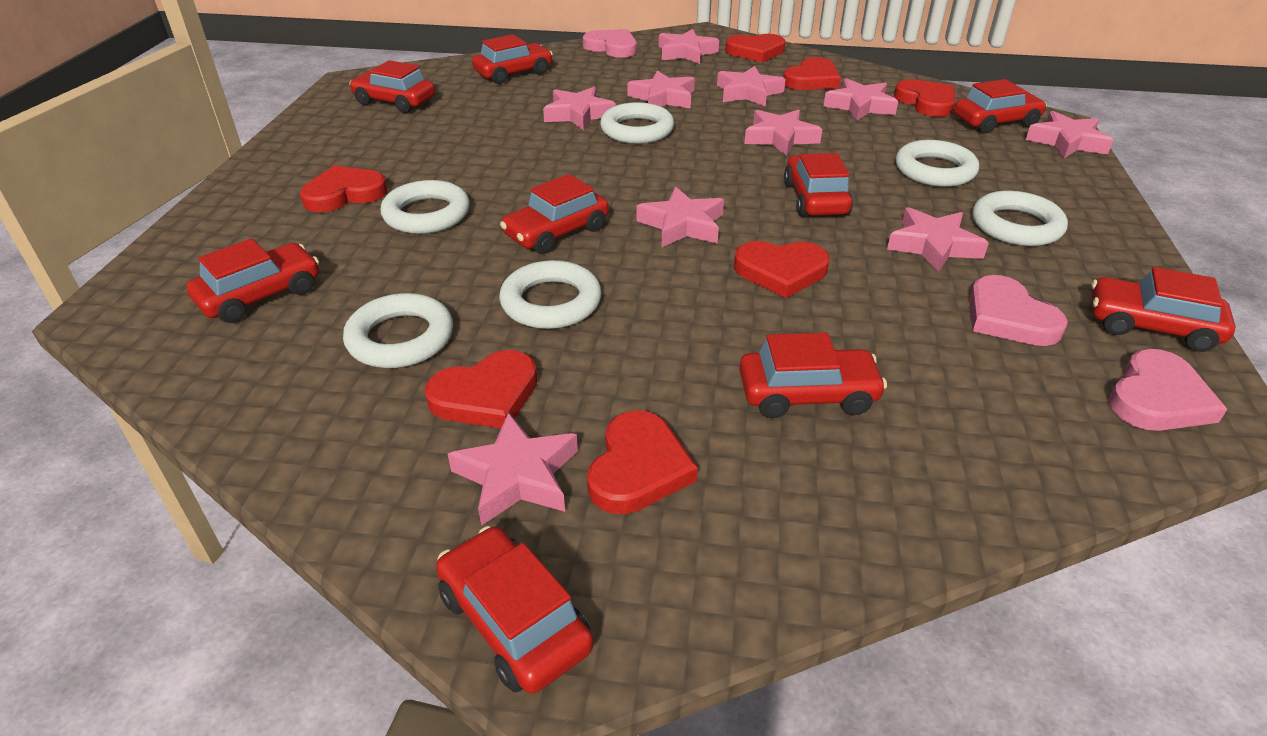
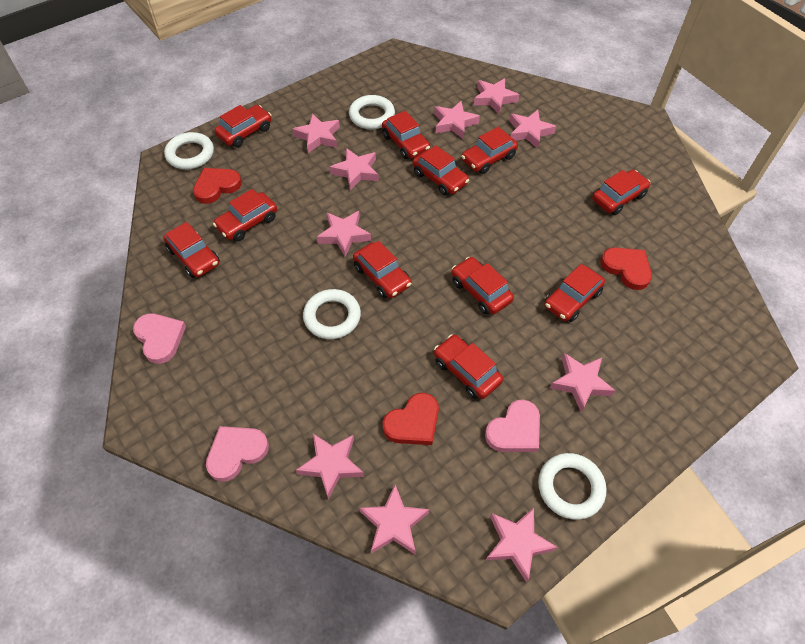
red car: 9 -> 11
red heart: 7 -> 3
white ring: 6 -> 4

